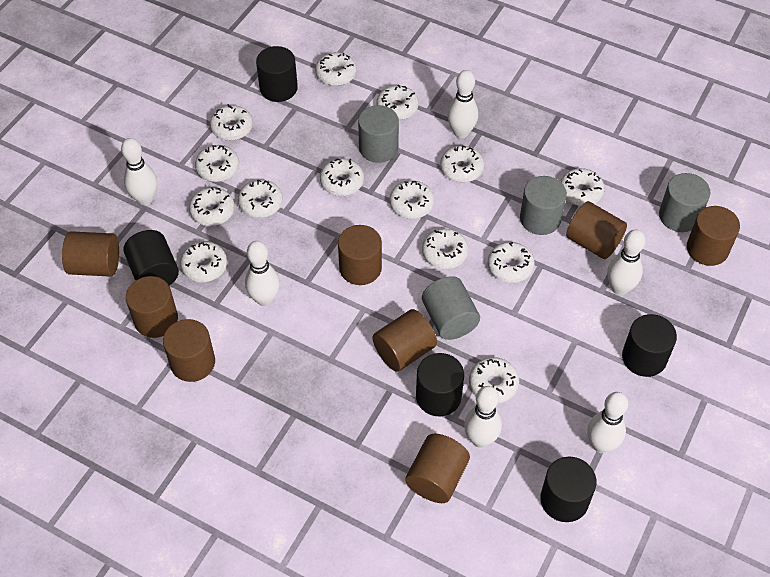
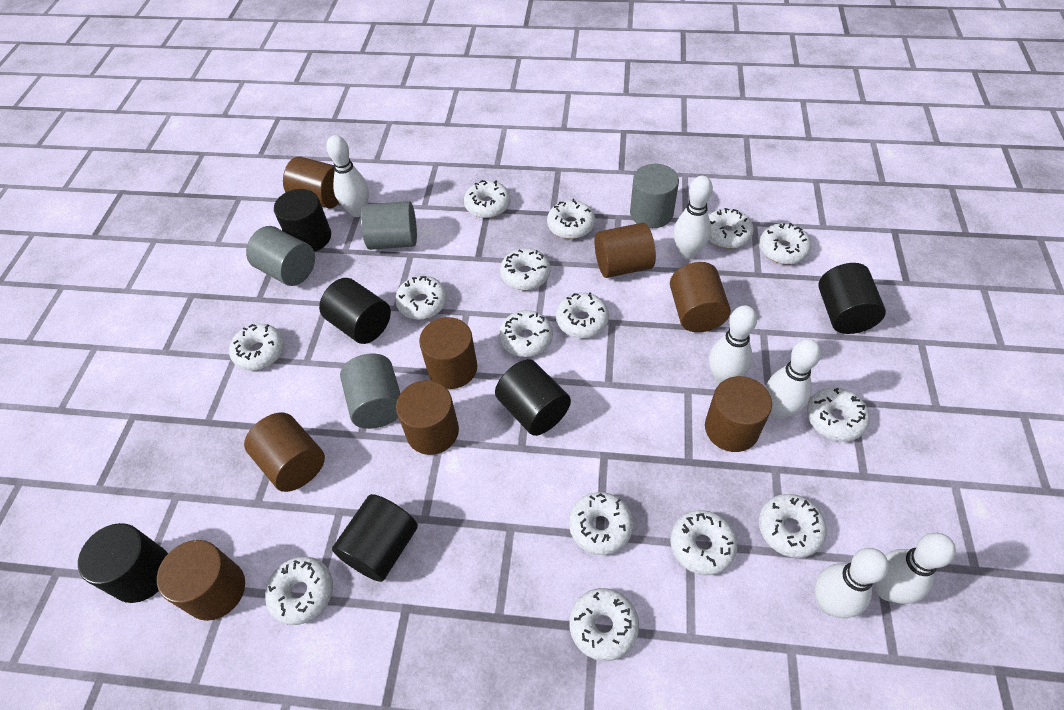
black cylinder: 5 -> 6
white donut: 14 -> 15

